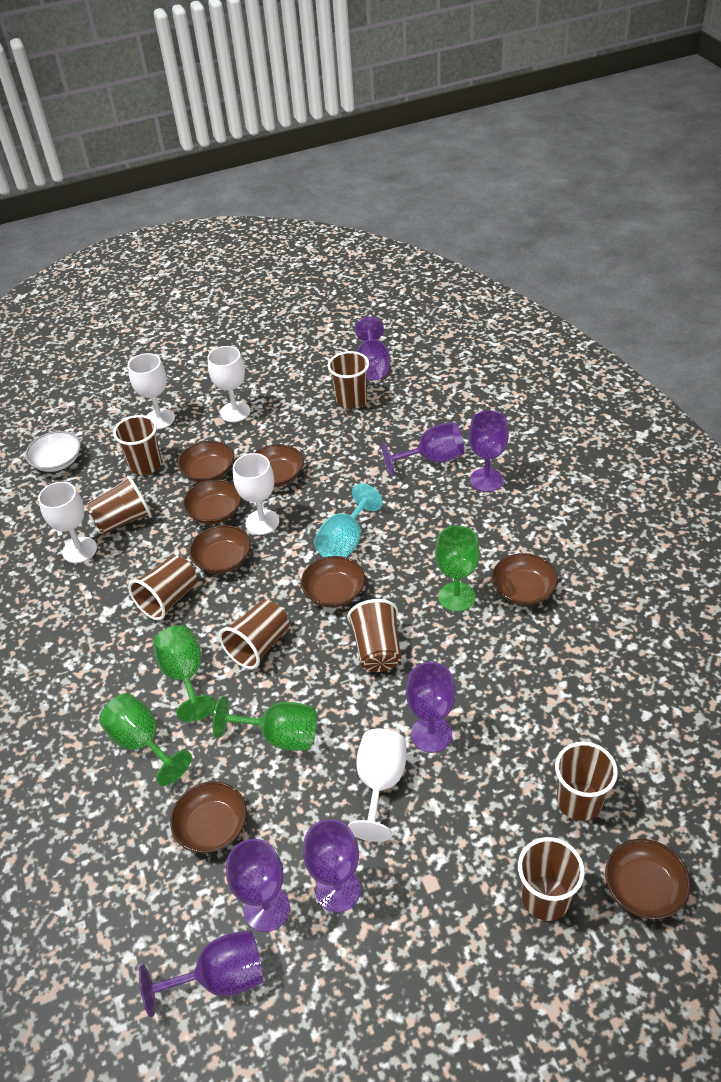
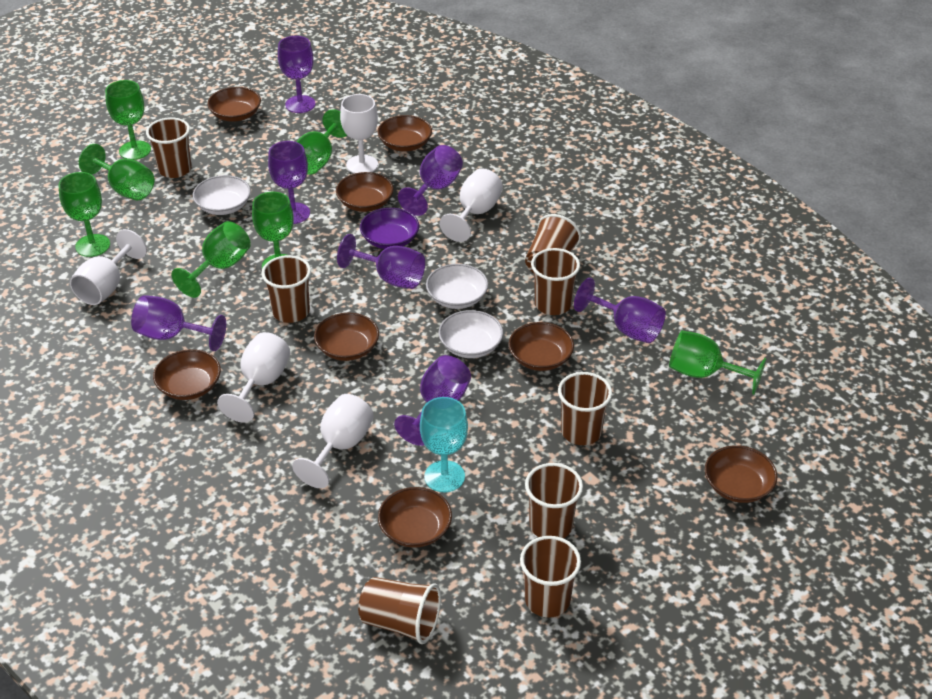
green goblet: 4 -> 7
purple bowl: 0 -> 1
white bowl: 1 -> 3

